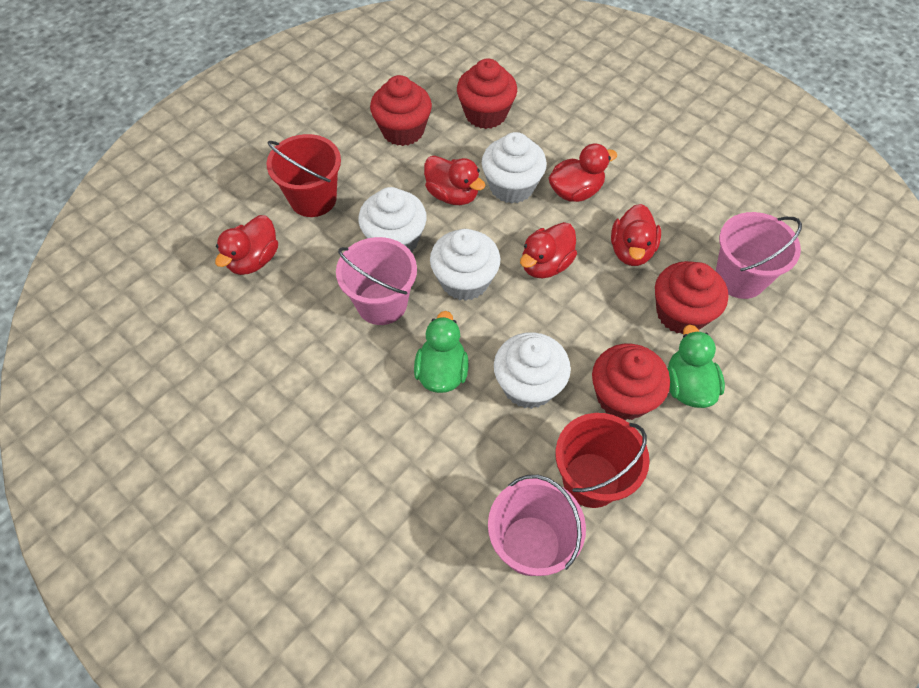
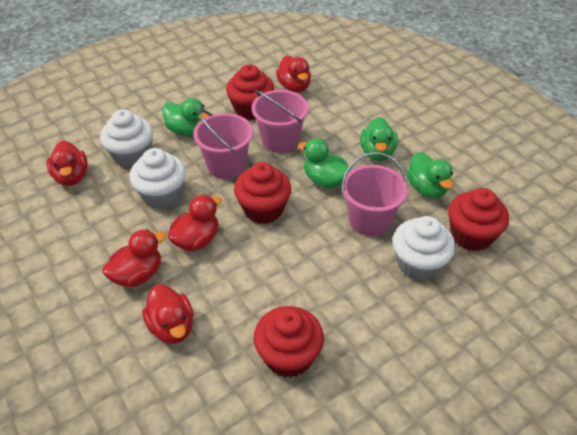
green duck: 2 -> 4
red bucket: 2 -> 0
white cupcake: 4 -> 3

